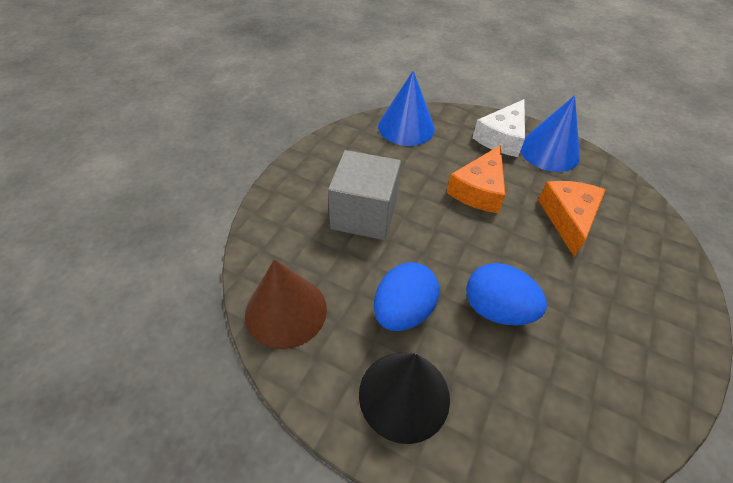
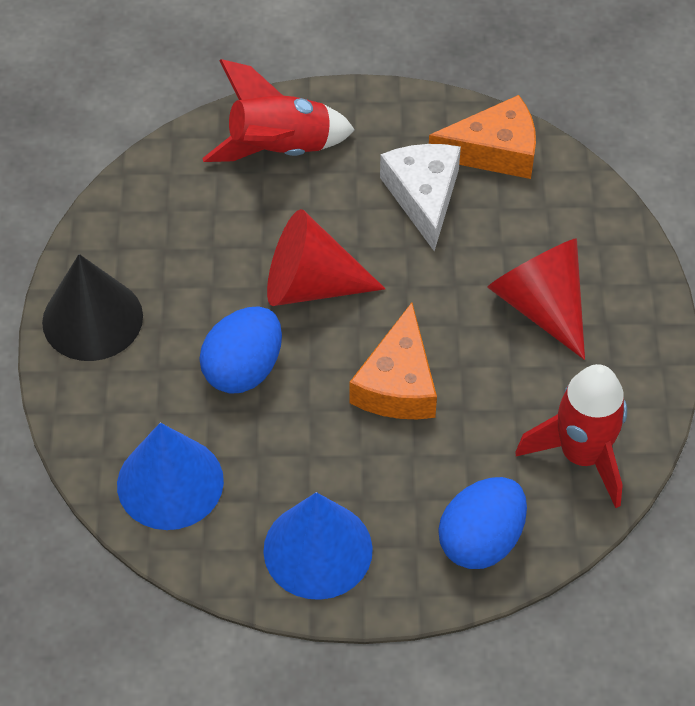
brown cone: 1 -> 0
grey cube: 1 -> 0
red cone: 0 -> 2
red rocket: 0 -> 2

